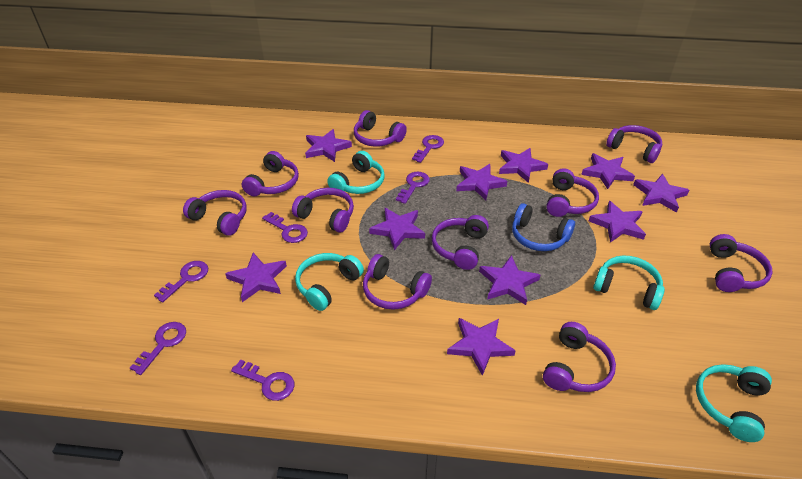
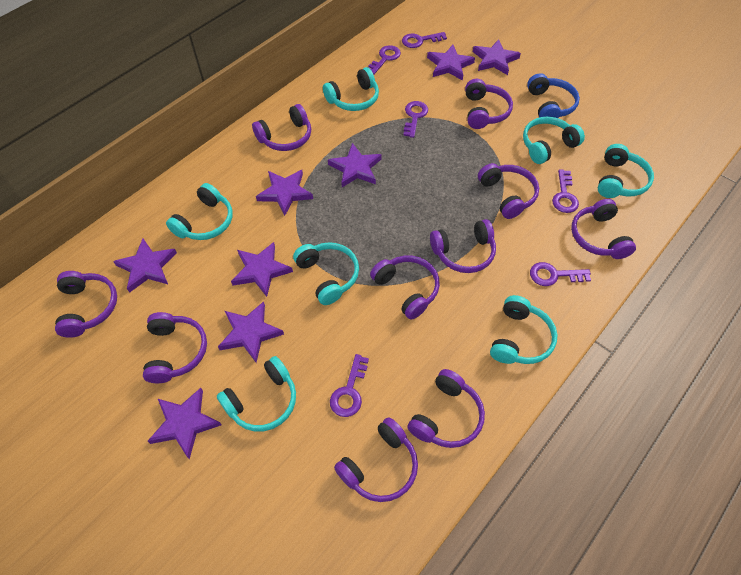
purple star: 10 -> 8
turquoise headphones: 4 -> 7

